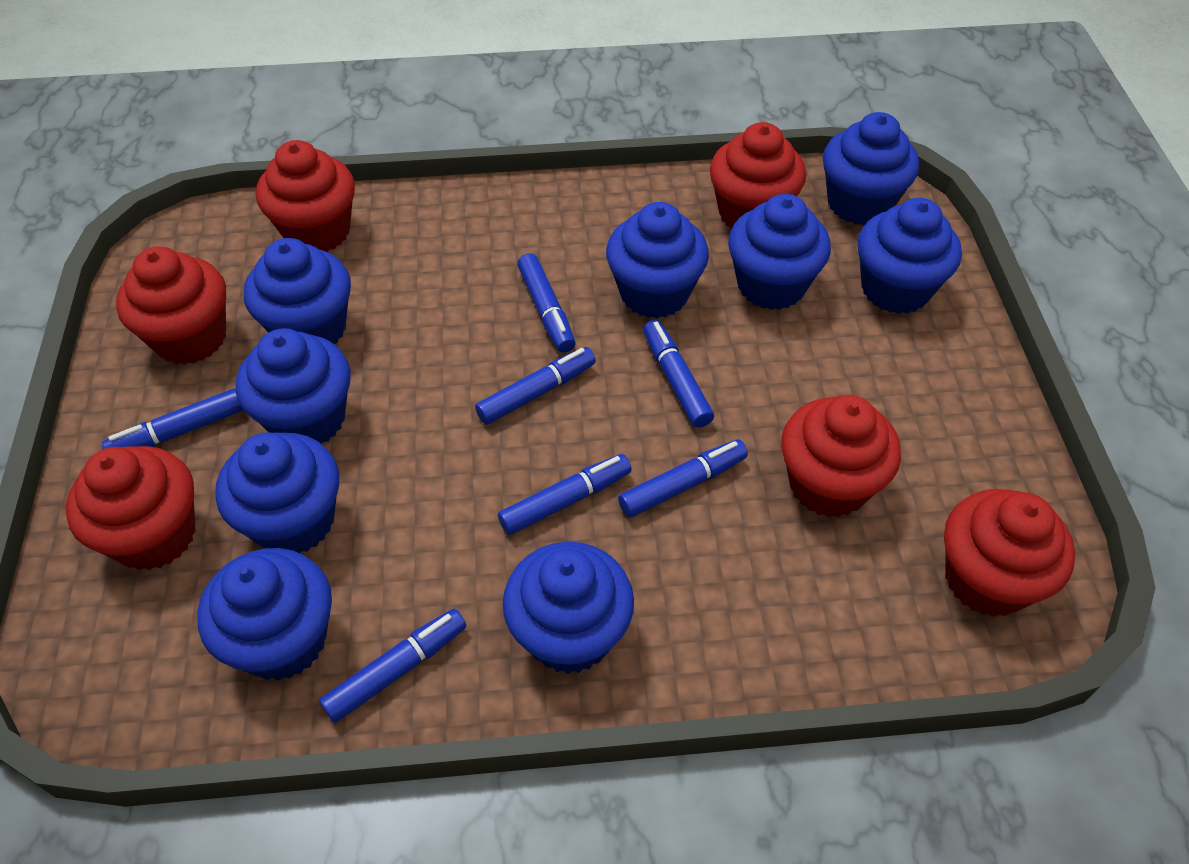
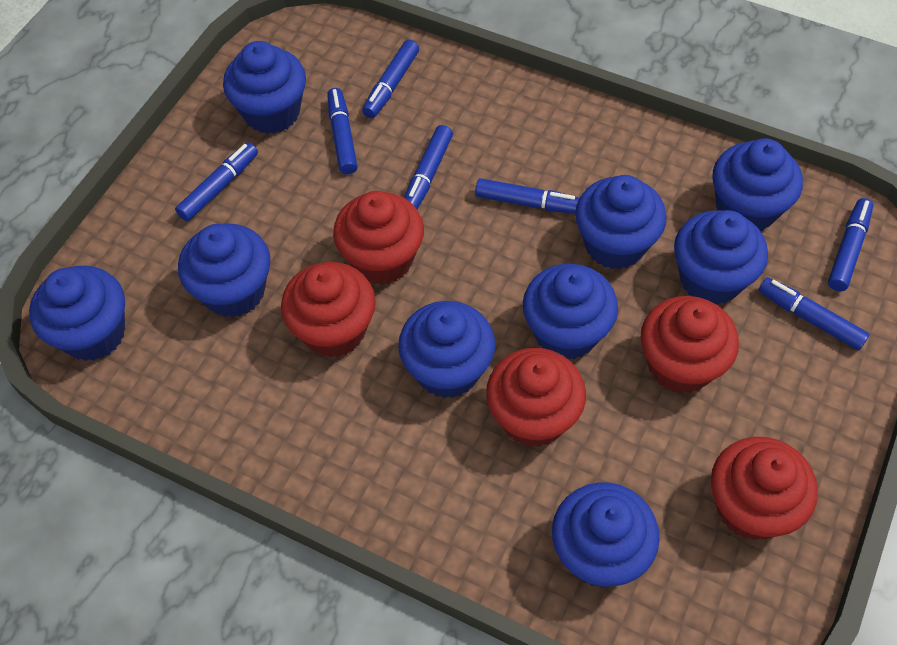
red cupcake: 6 -> 5

